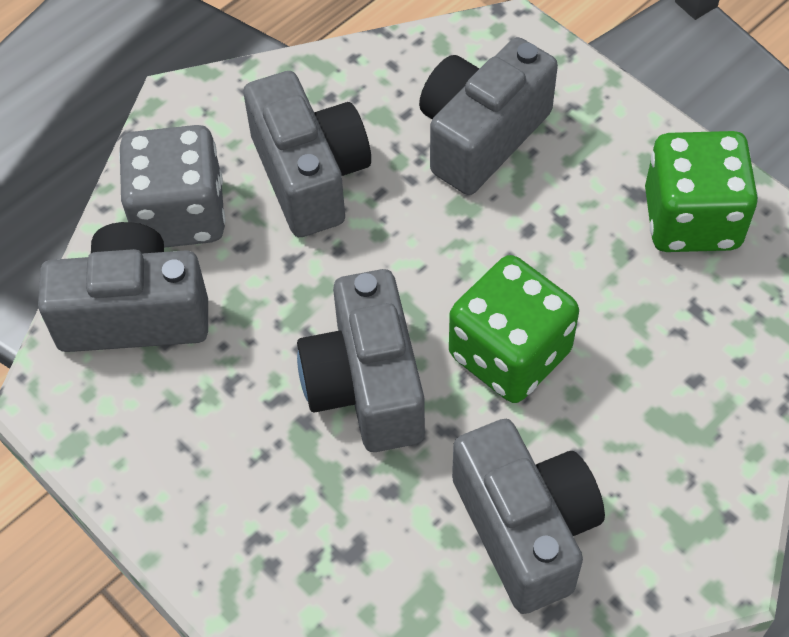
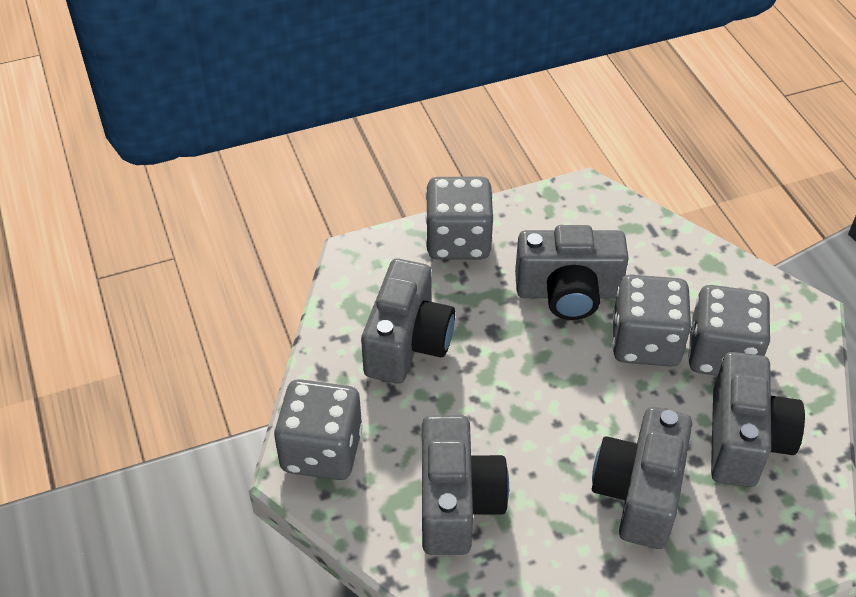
green dice: 2 -> 0
grey dice: 1 -> 4

